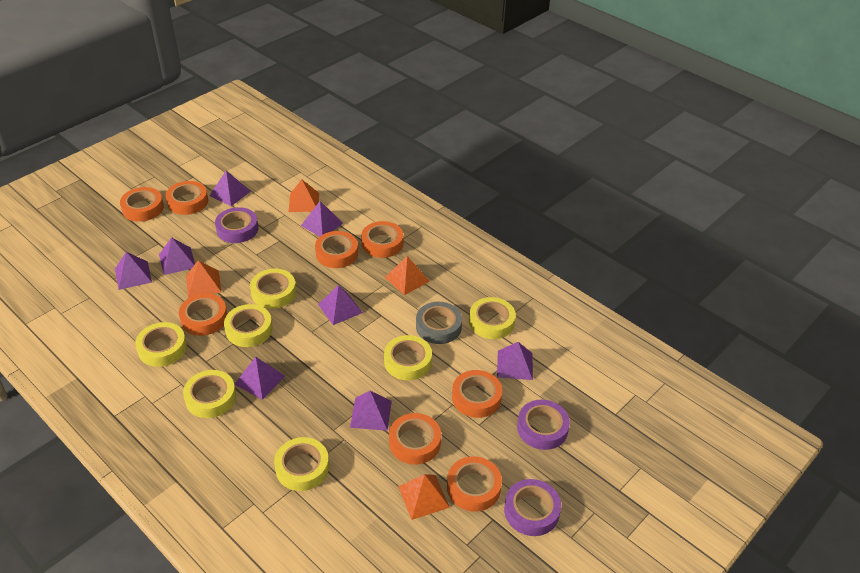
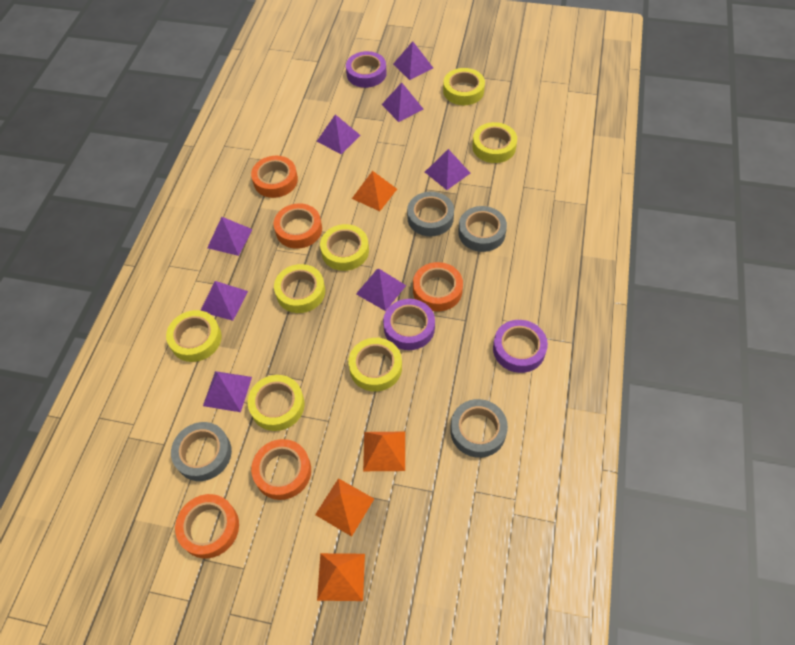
grey tape: 1 -> 4
orange tape: 8 -> 5

